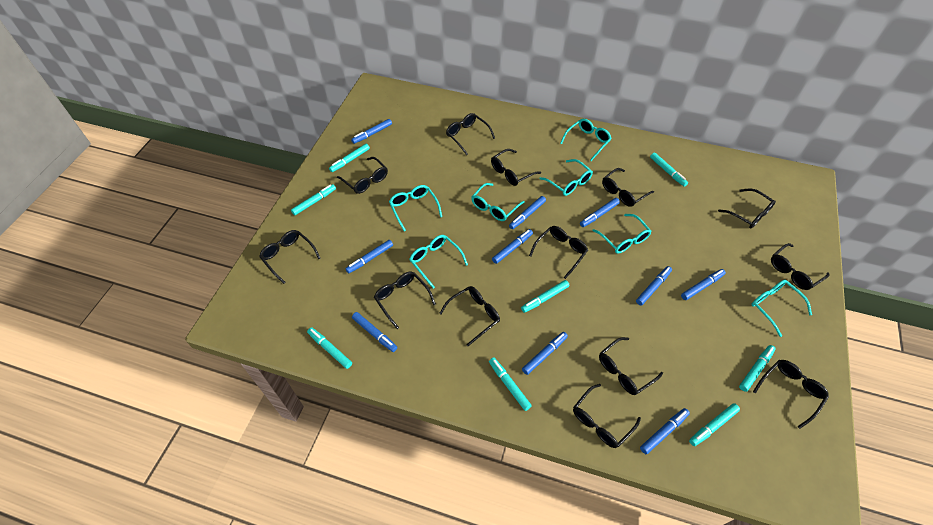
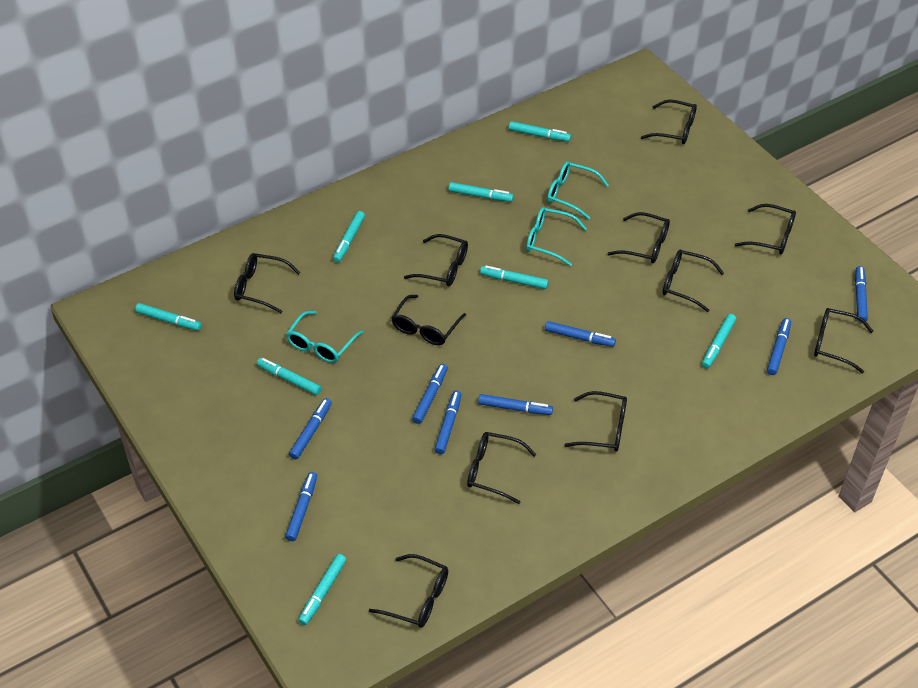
black glasses: 13 -> 11
blue marker: 10 -> 8
turquoise glasses: 7 -> 3

